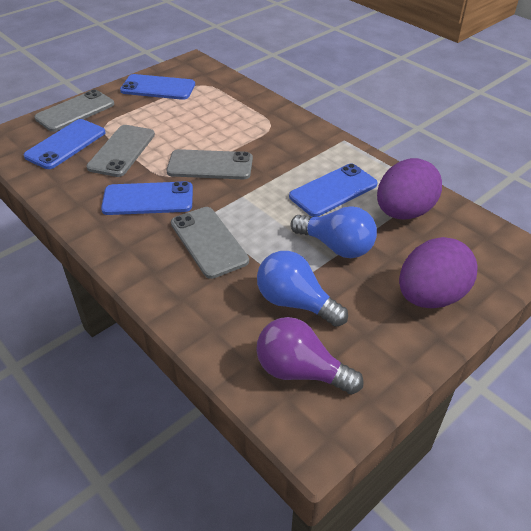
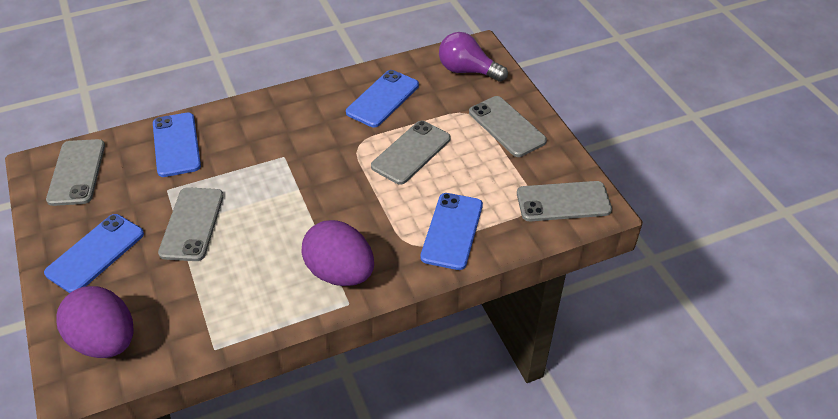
blue light bulb: 2 -> 0
grey phone: 4 -> 5

